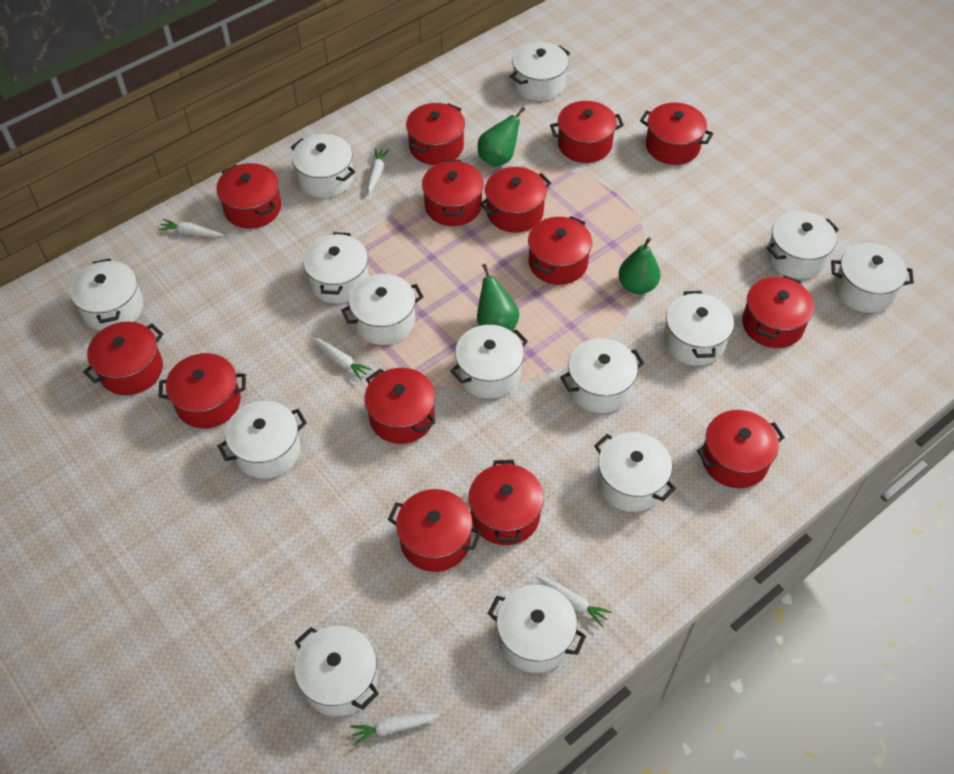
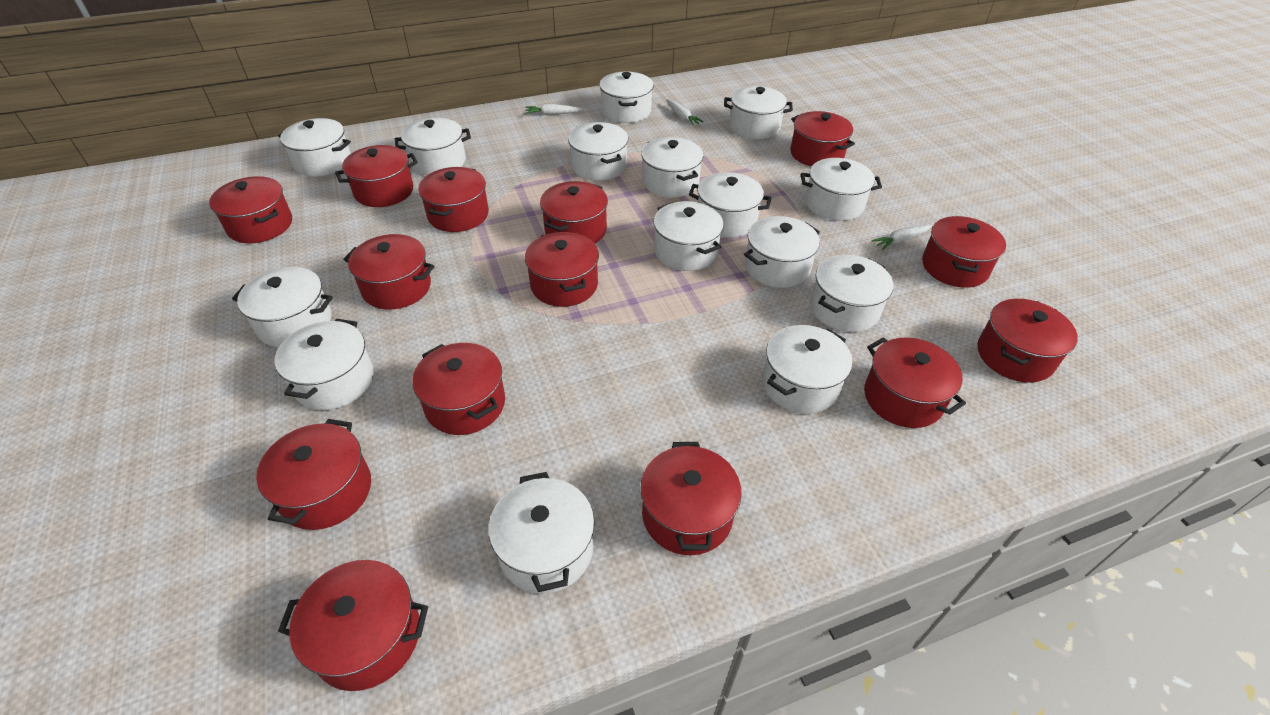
green pear: 3 -> 0
white carrot: 5 -> 3
white pot: 14 -> 15

